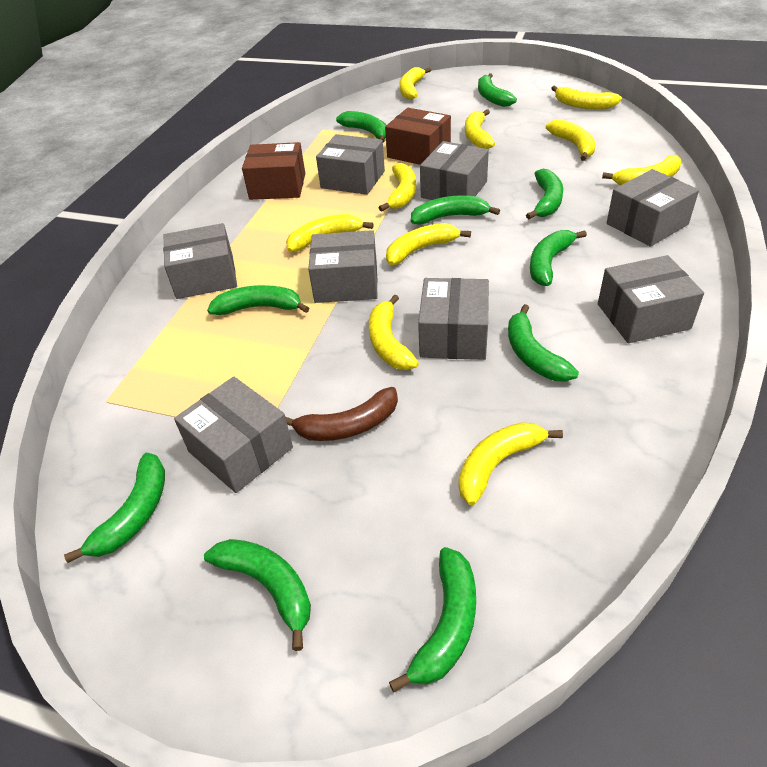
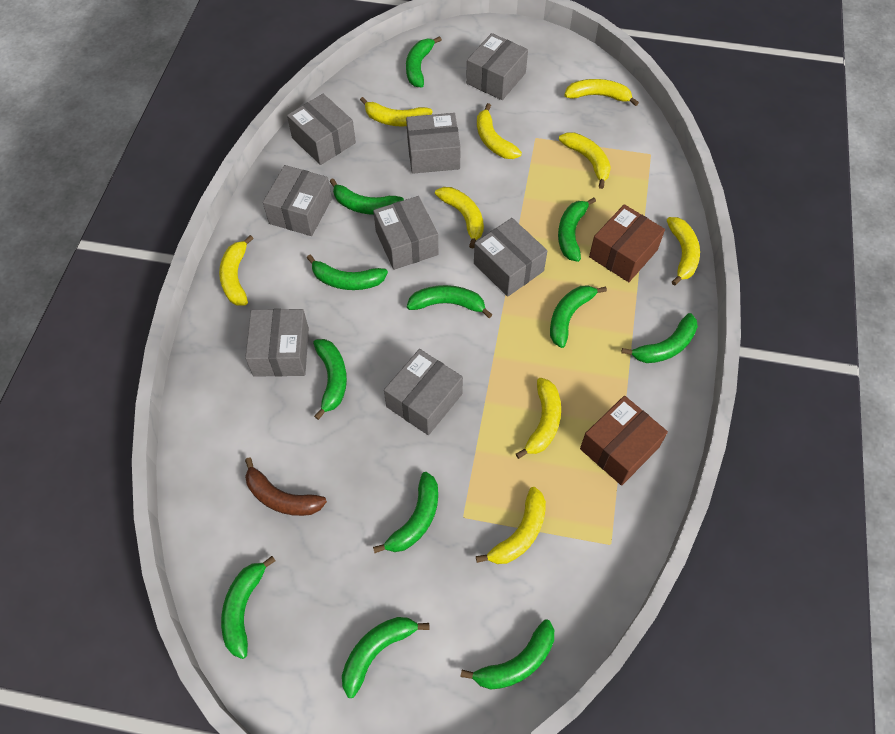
green banana: 10 -> 12
yellow banana: 10 -> 9

